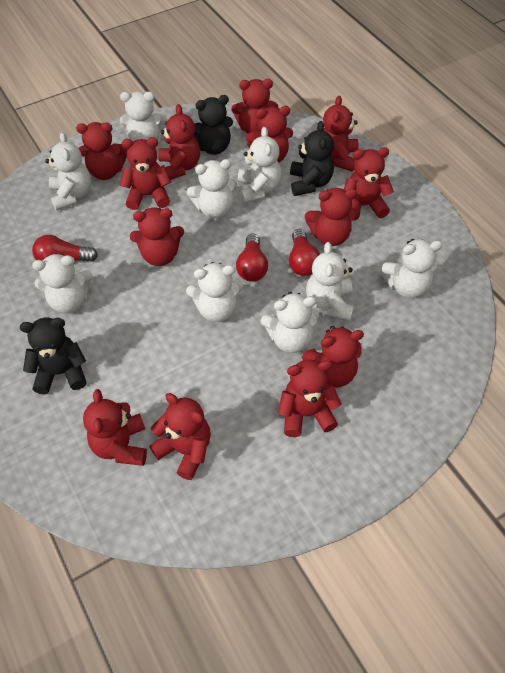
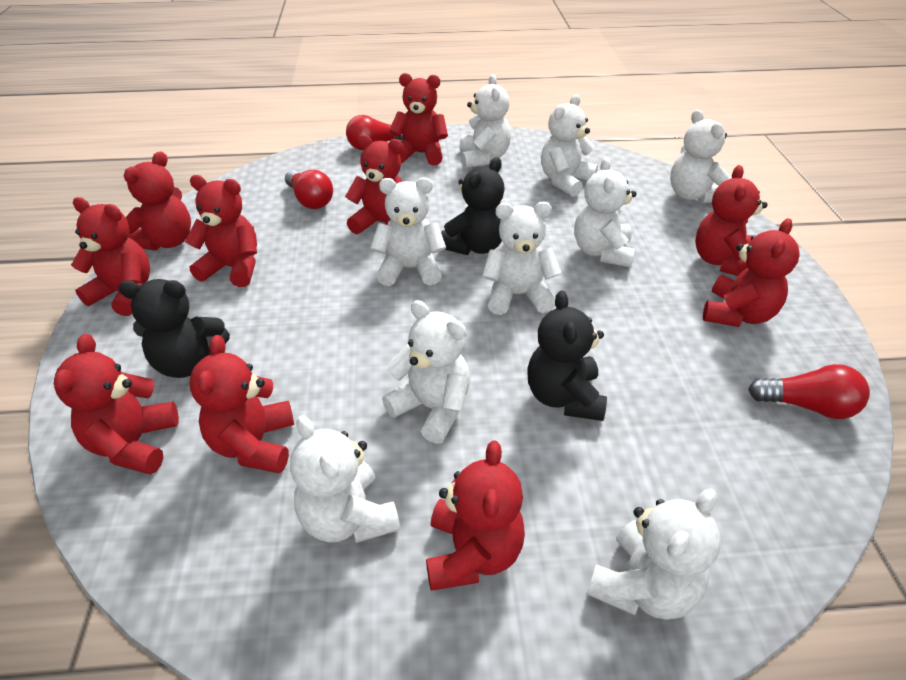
red teddy bear: 13 -> 10

